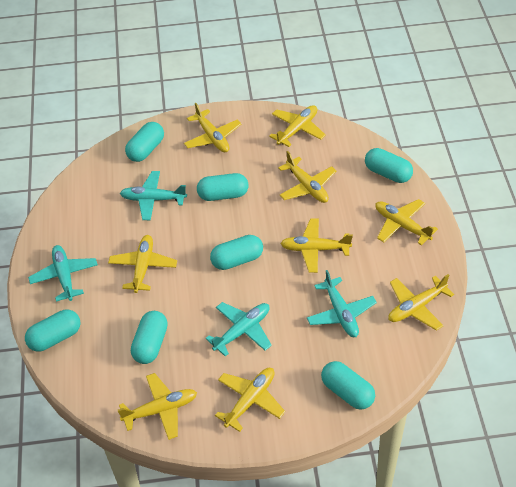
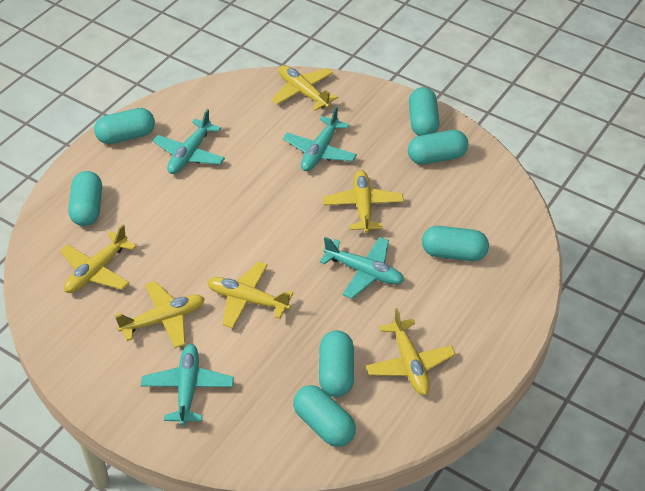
yellow plane: 9 -> 6

